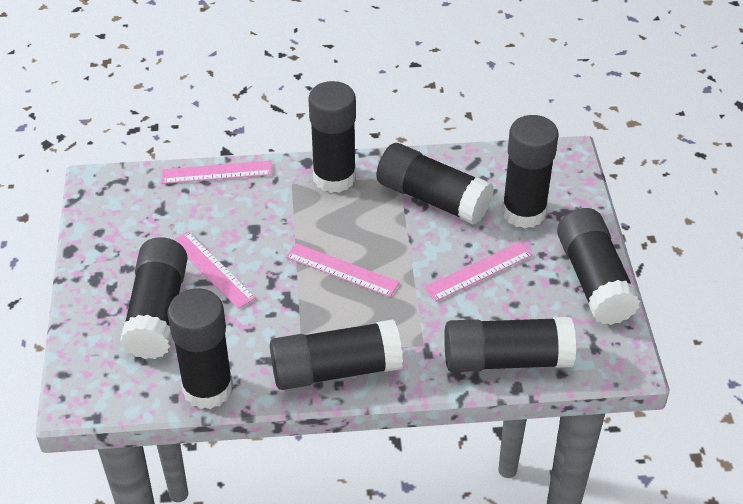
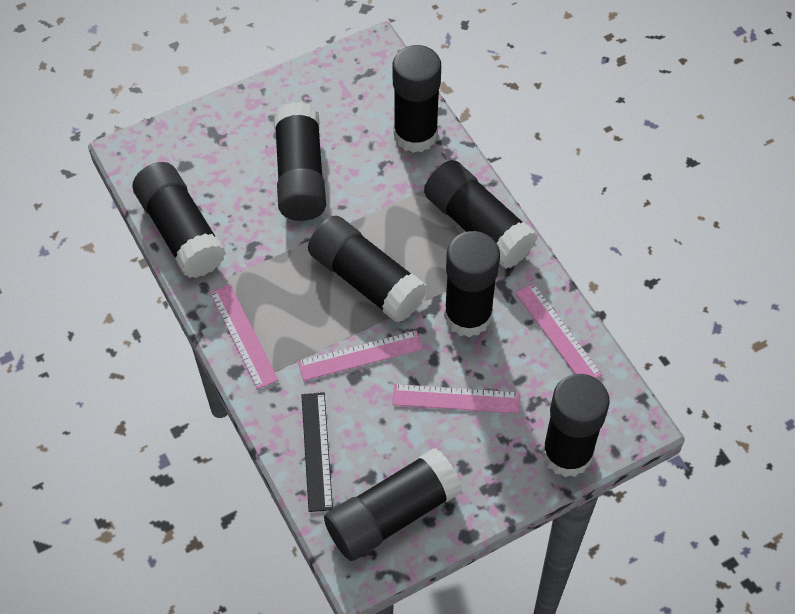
black ruler: 0 -> 1

